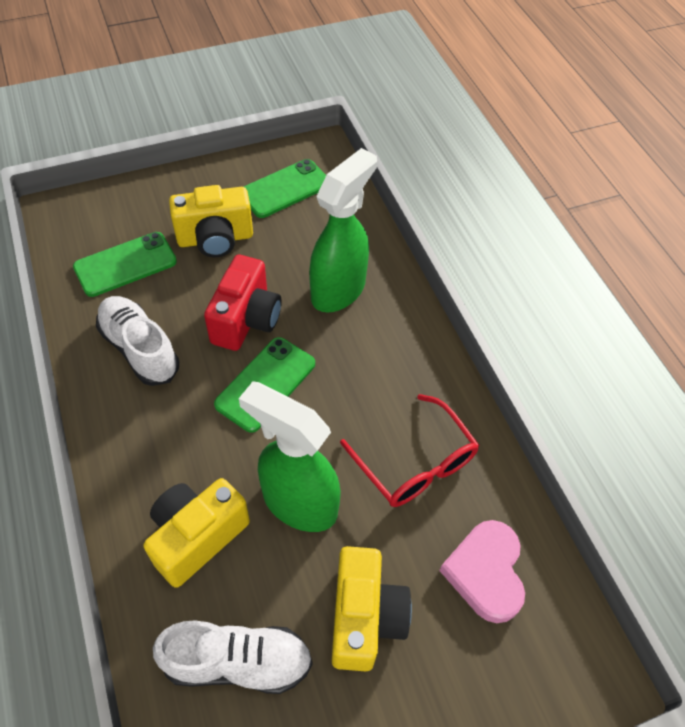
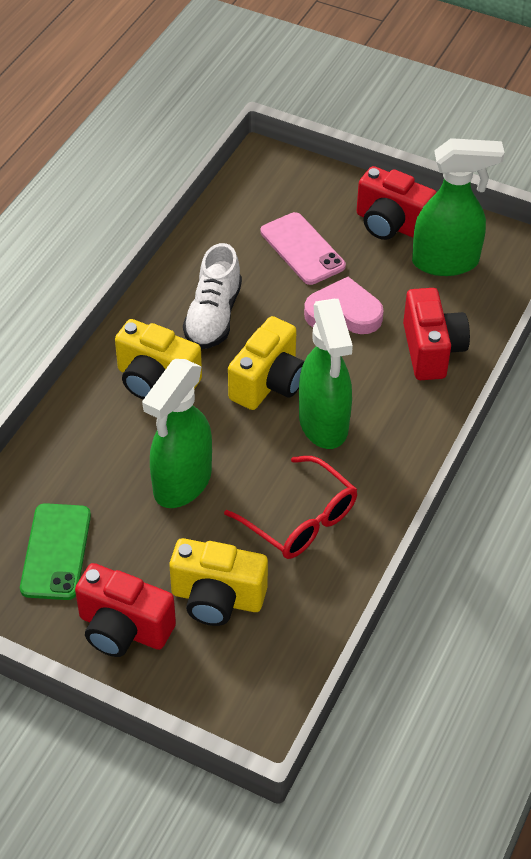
green phone: 3 -> 1
green spray bottle: 2 -> 3
pink phone: 0 -> 1
red camera: 1 -> 3
white shoe: 2 -> 1

